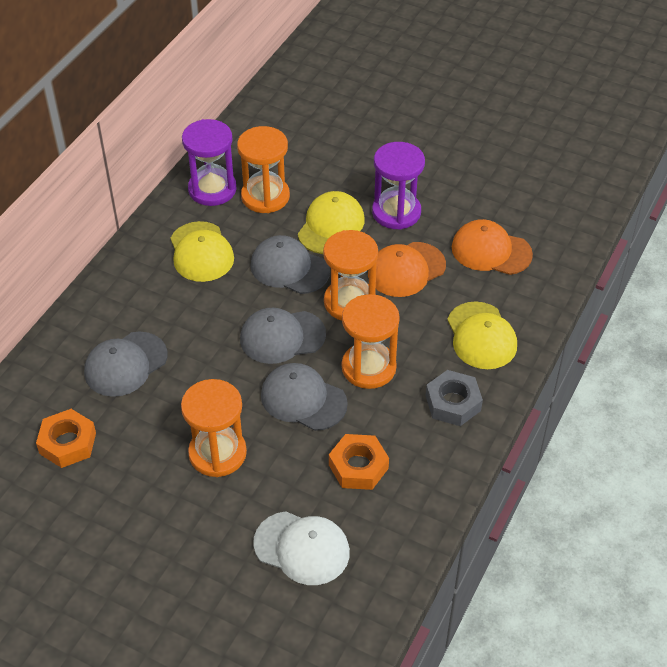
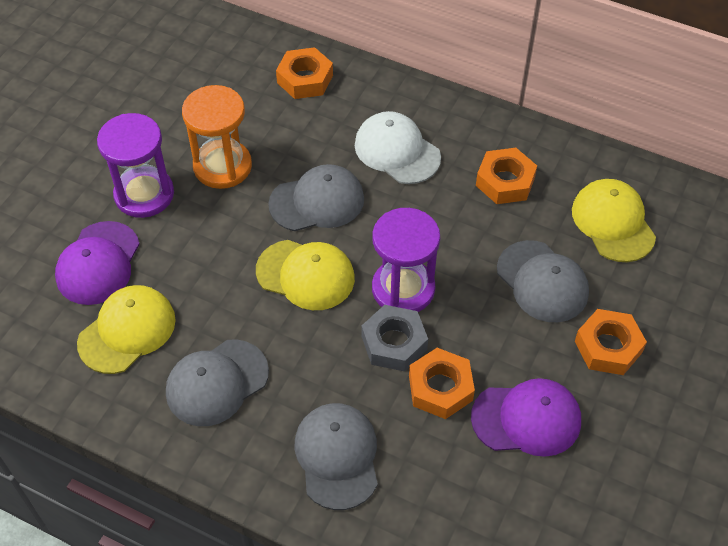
orange cap: 2 -> 0
orange hourglass: 4 -> 1
orange nut: 2 -> 4
purple cap: 0 -> 2

